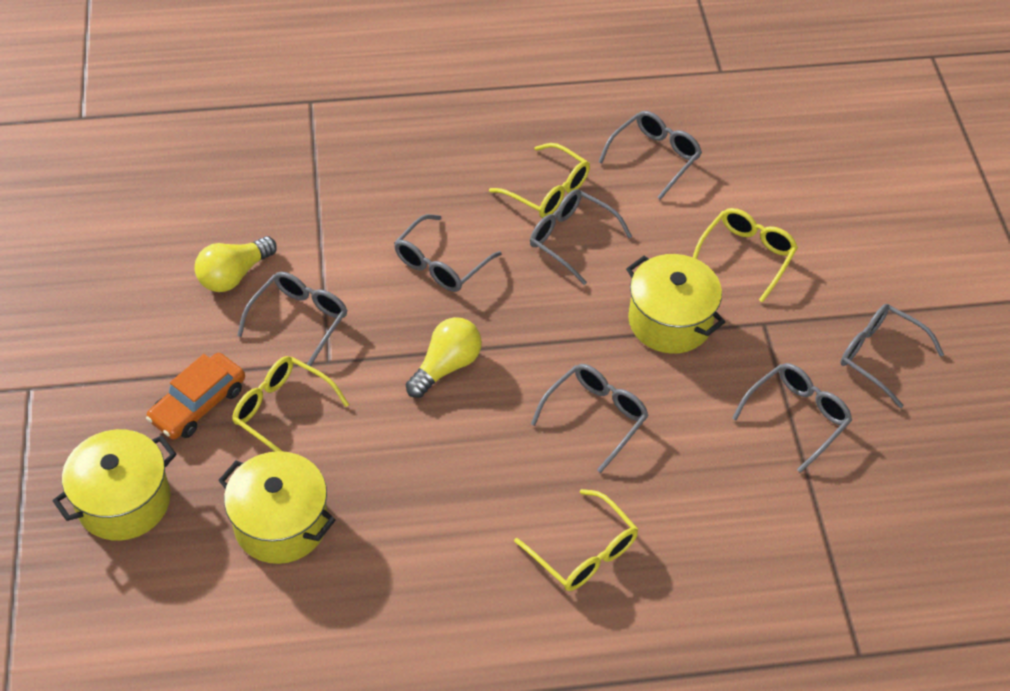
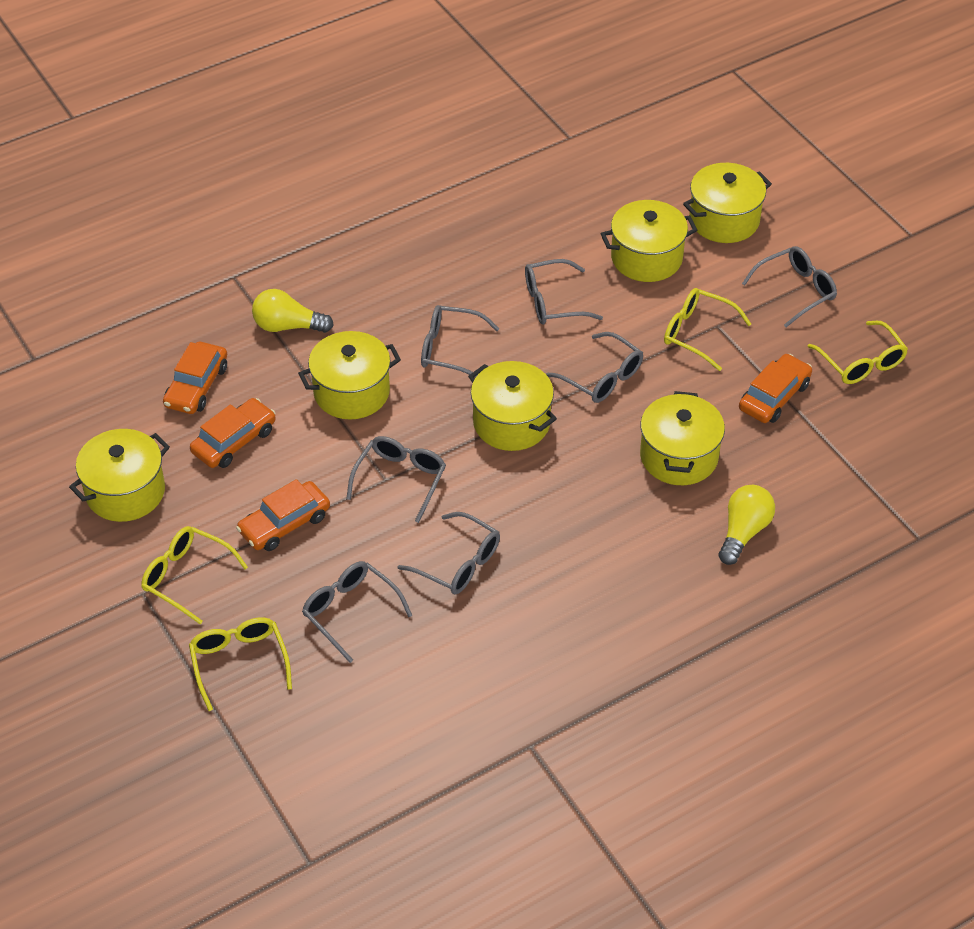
orange car: 1 -> 4
yellow pot: 3 -> 6

